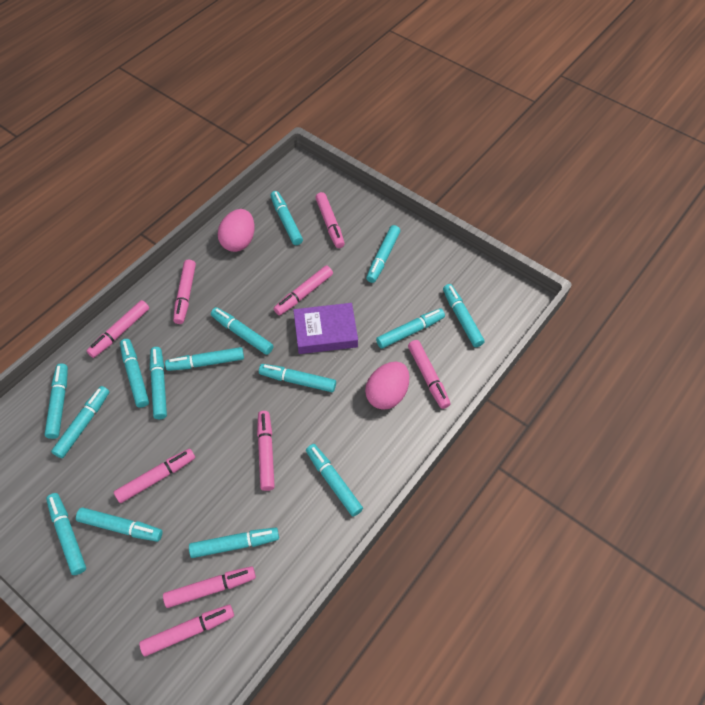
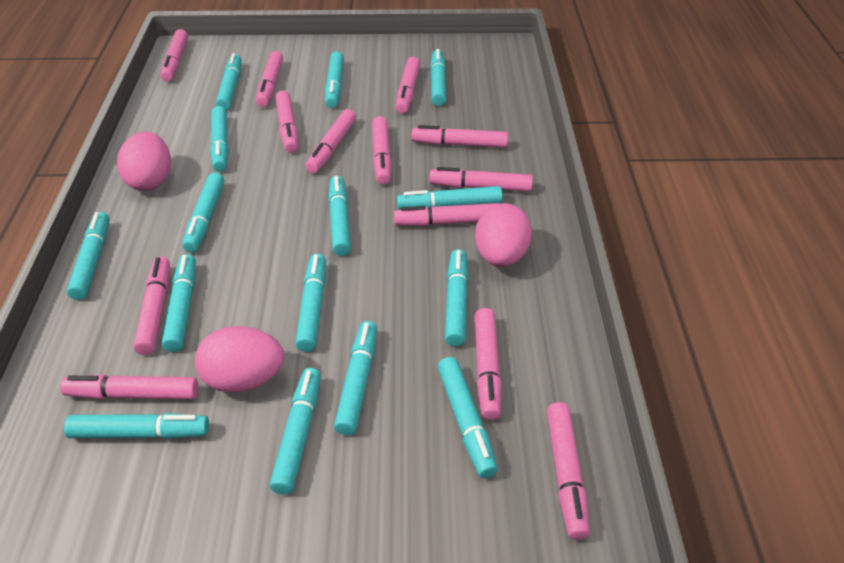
pink egg: 2 -> 3
pink marker: 9 -> 13
purple book: 1 -> 0

